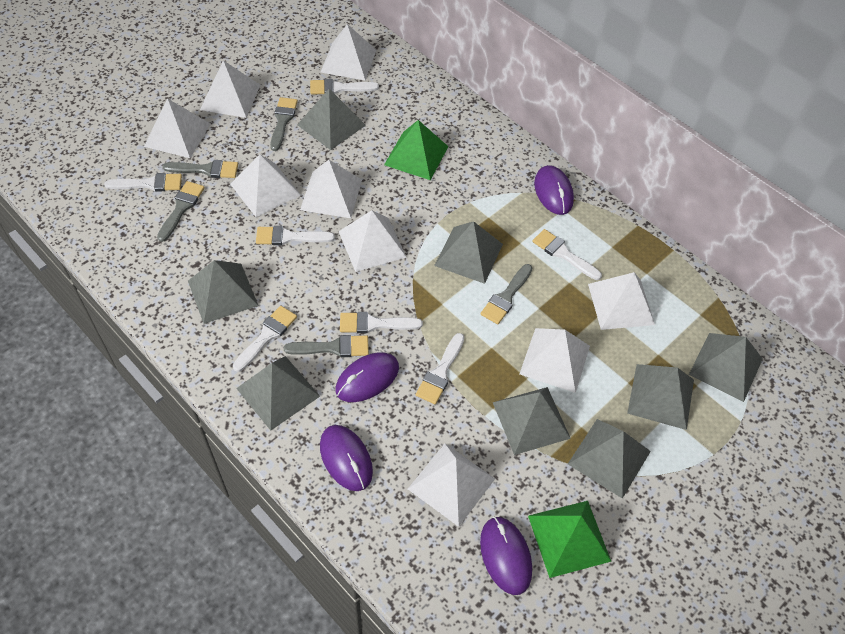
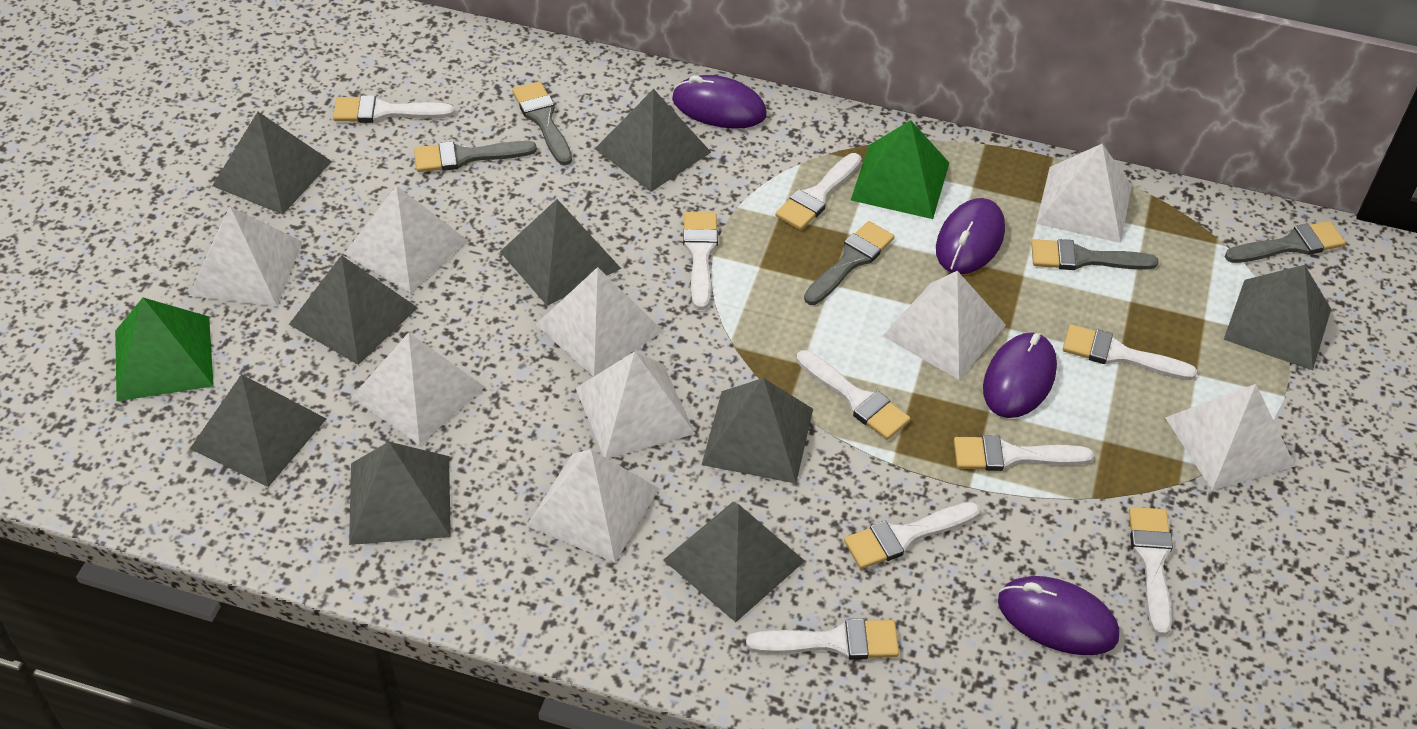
grey pyramid: 8 -> 9
white brush: 7 -> 9

